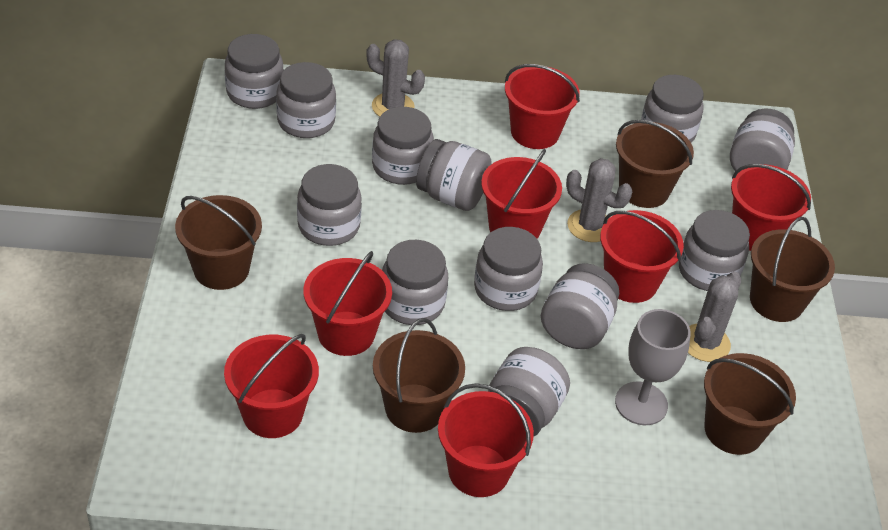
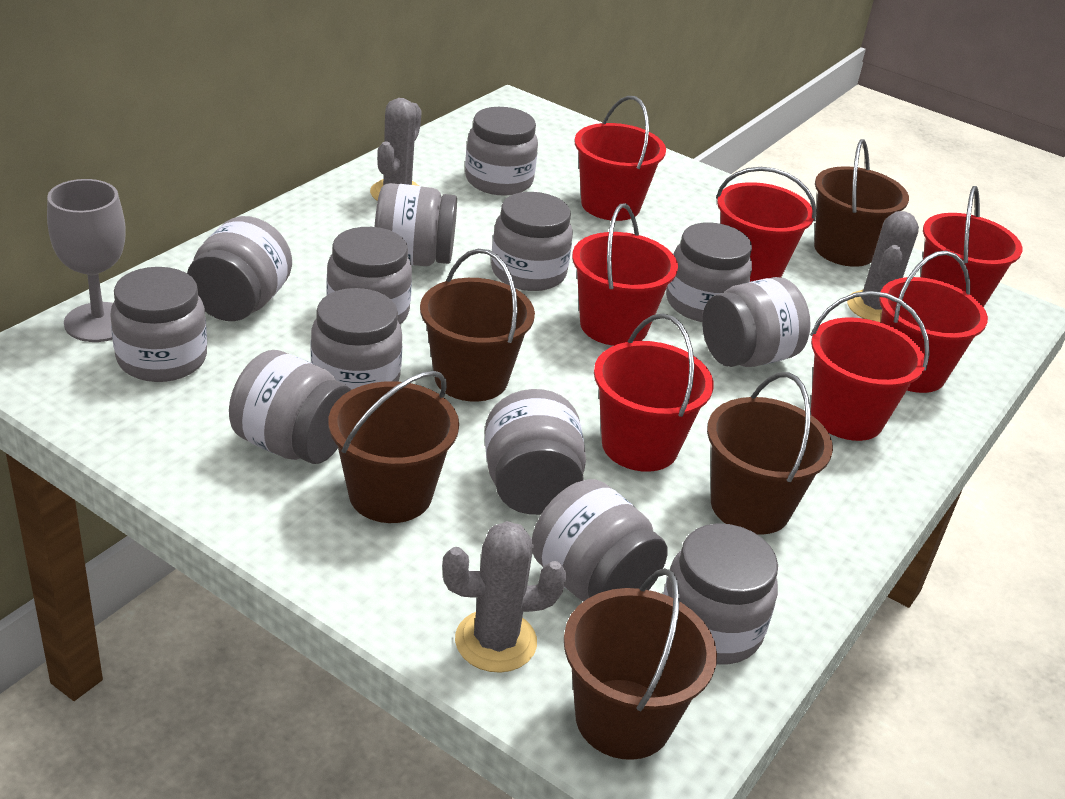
grey jar: 12 -> 13

